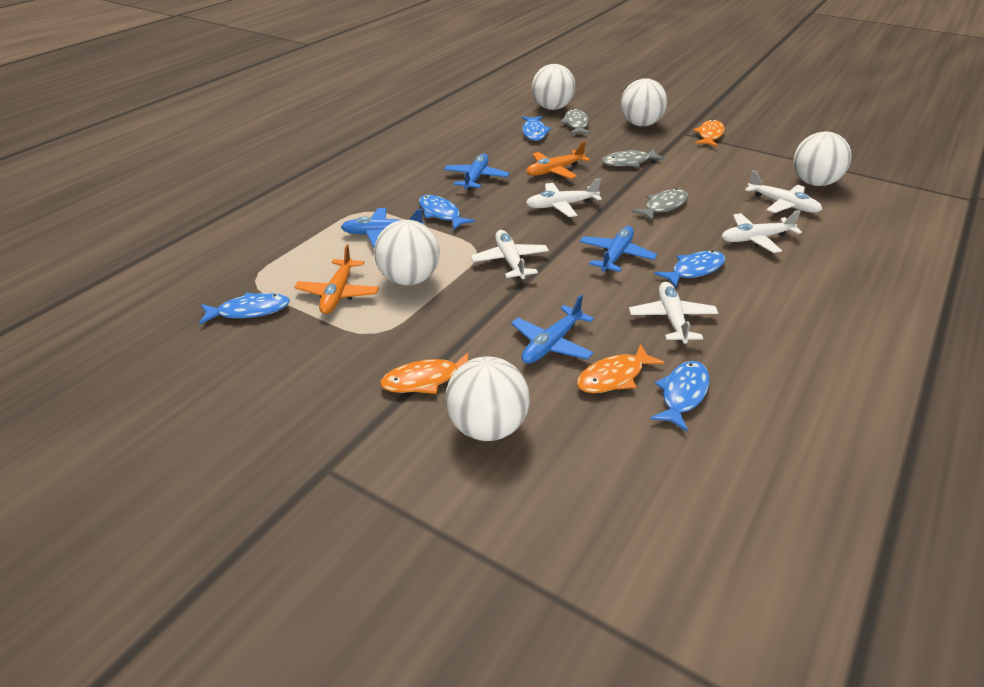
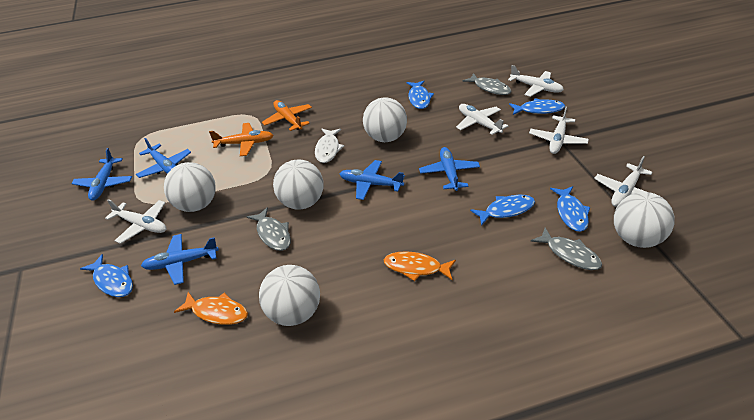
blue plane: 4 -> 5
orange fish: 3 -> 2
white fish: 0 -> 1

